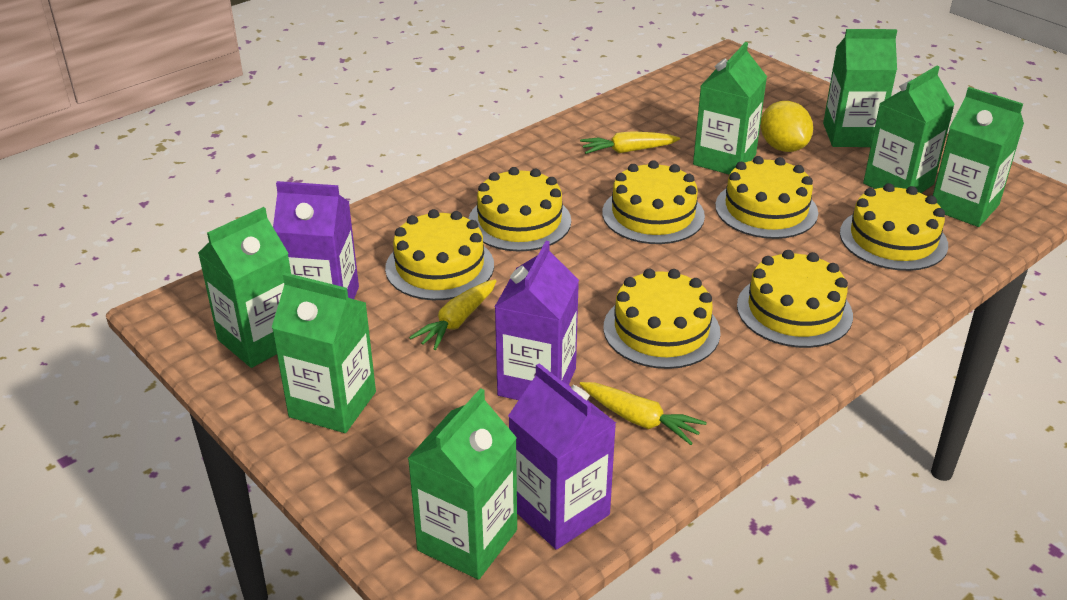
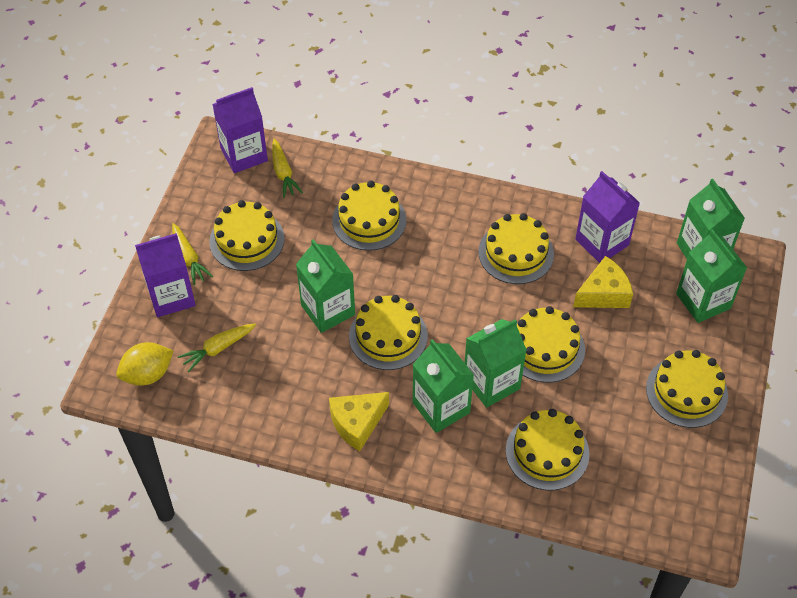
green carton: 7 -> 5
yellow cheese: 0 -> 2

